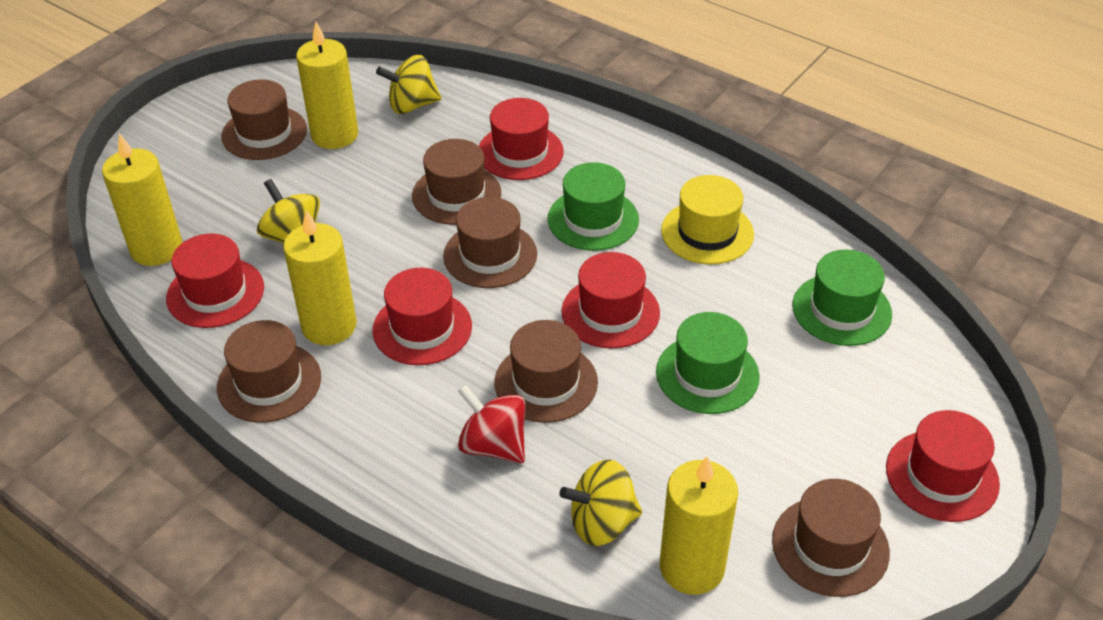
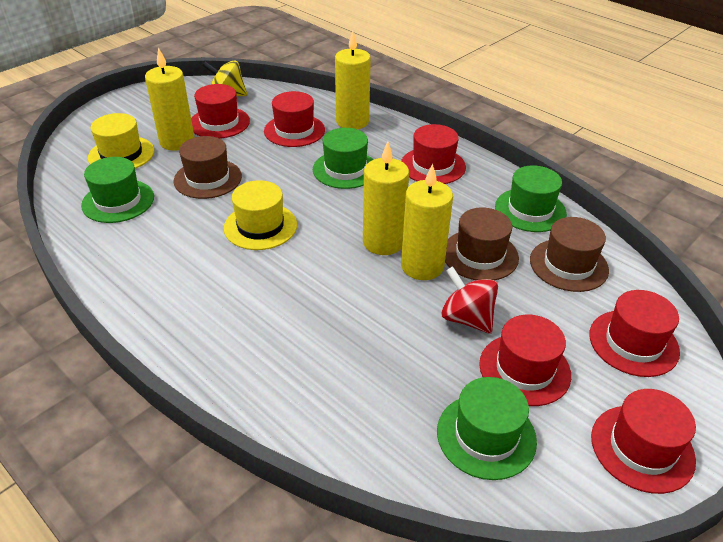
brown hat: 6 -> 3
green hat: 3 -> 4
red hat: 5 -> 6
yellow hat: 1 -> 2
yellow spinning top: 3 -> 1

